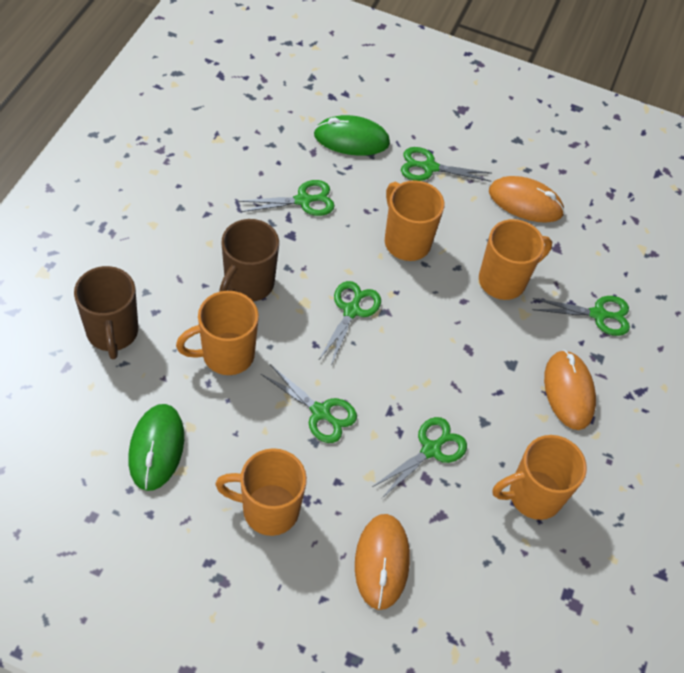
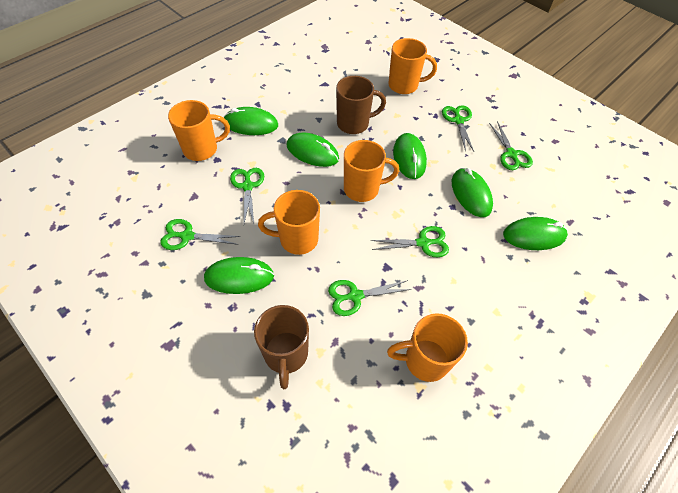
green mouse: 2 -> 6
orange mouse: 3 -> 0

